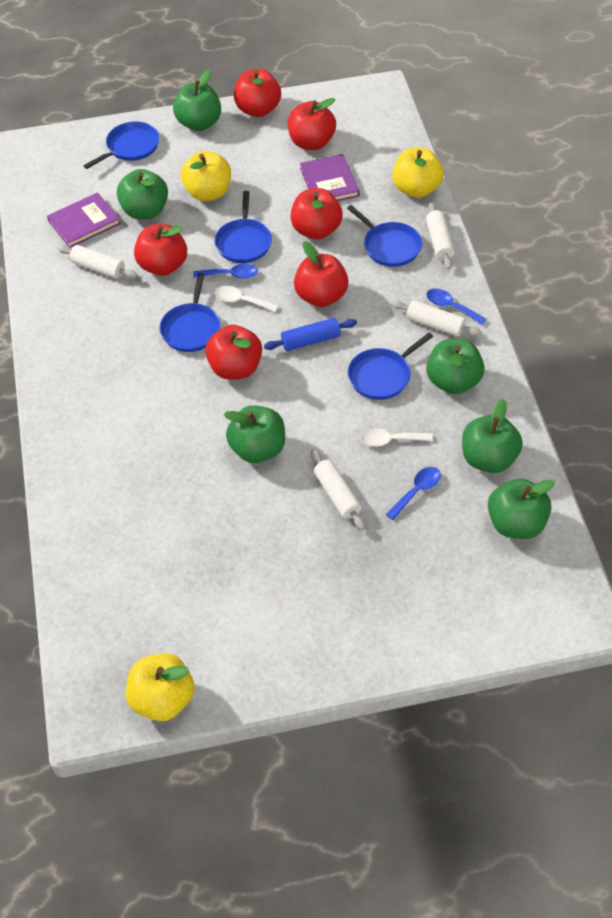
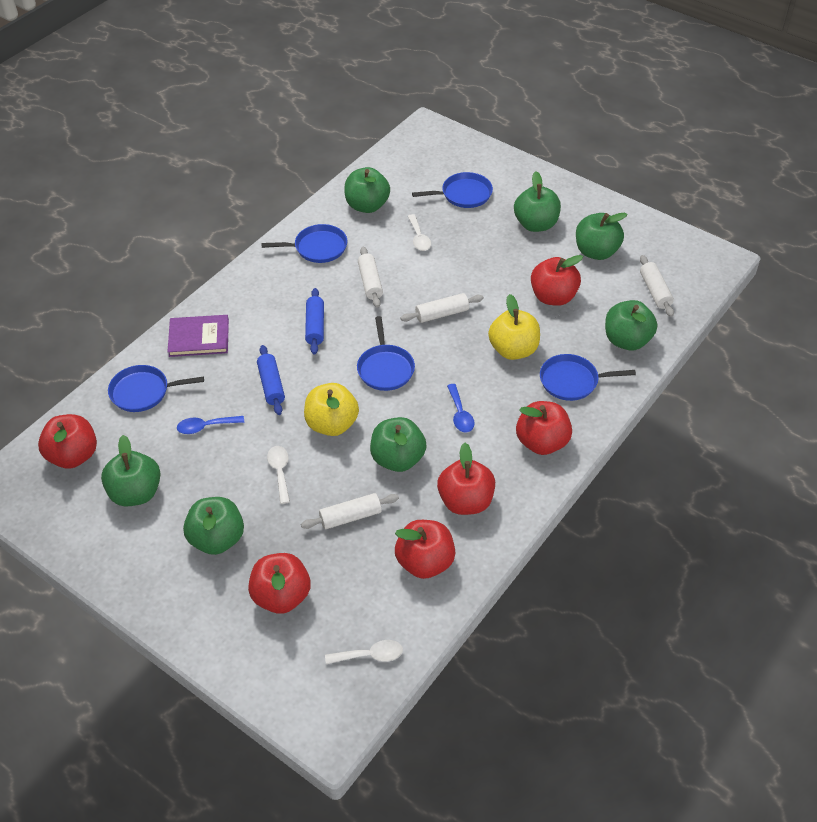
blue rolling pin: 1 -> 2
blue spoon: 3 -> 2
green apple: 6 -> 7
purple book: 2 -> 1
white spoon: 2 -> 3
yellow apple: 3 -> 2

